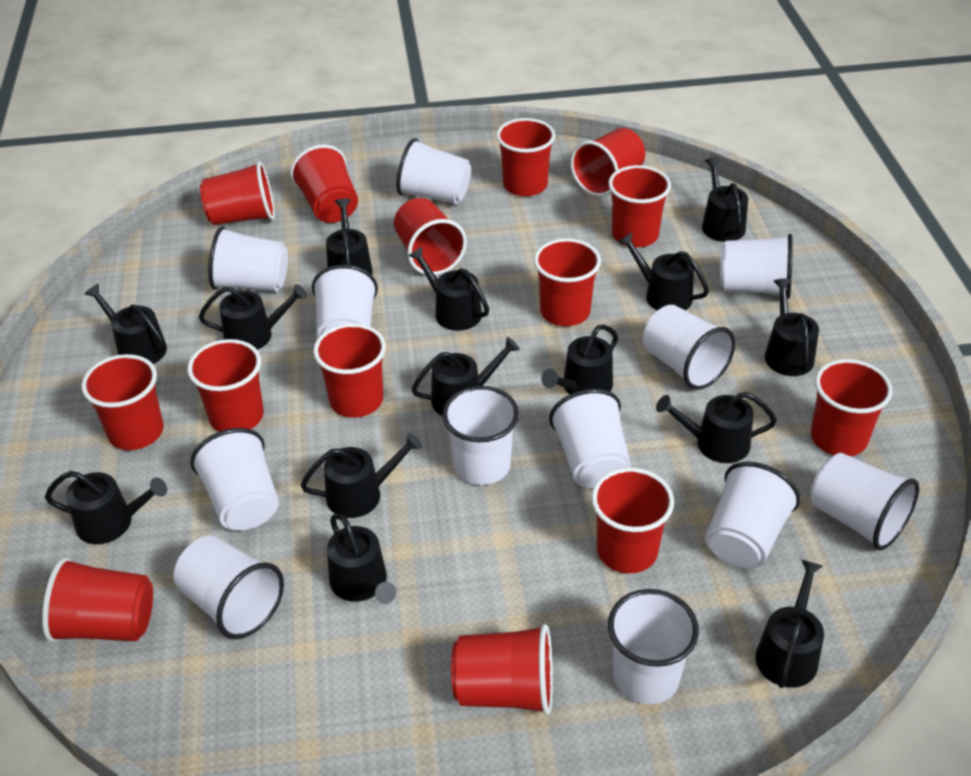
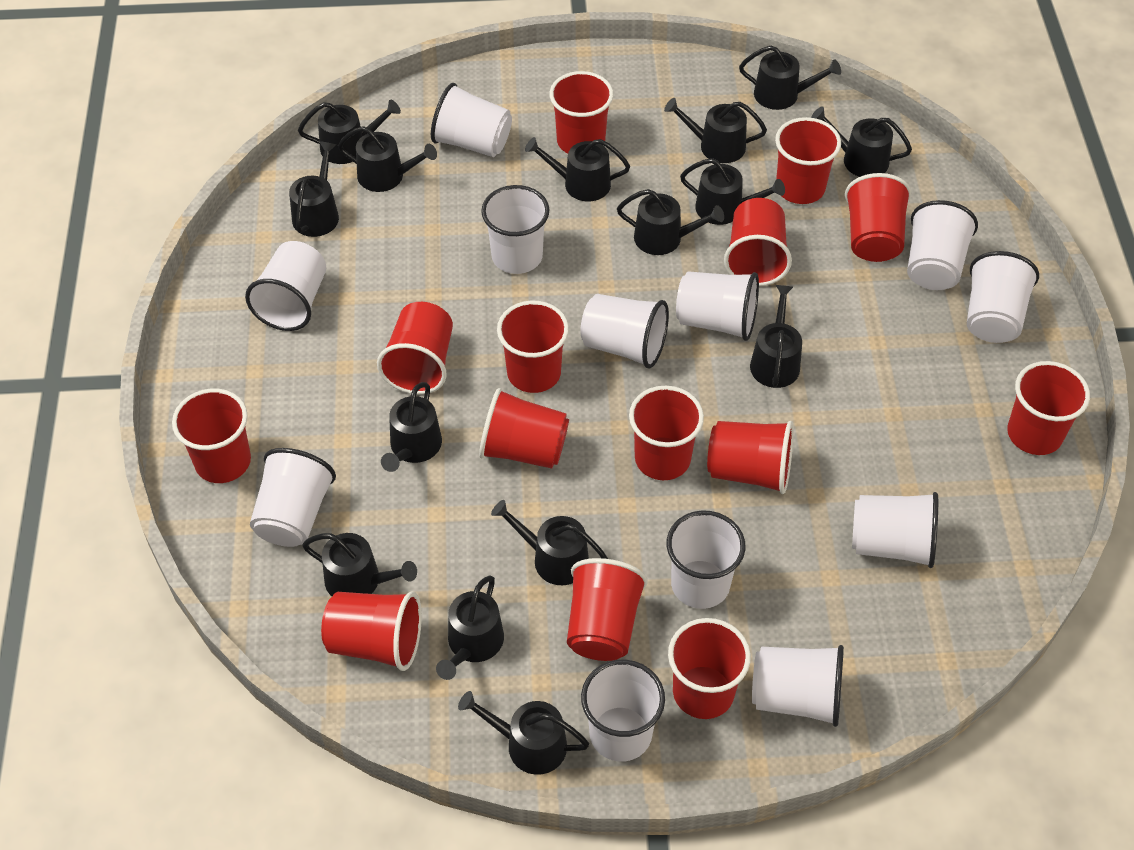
black watering can: 14 -> 15

